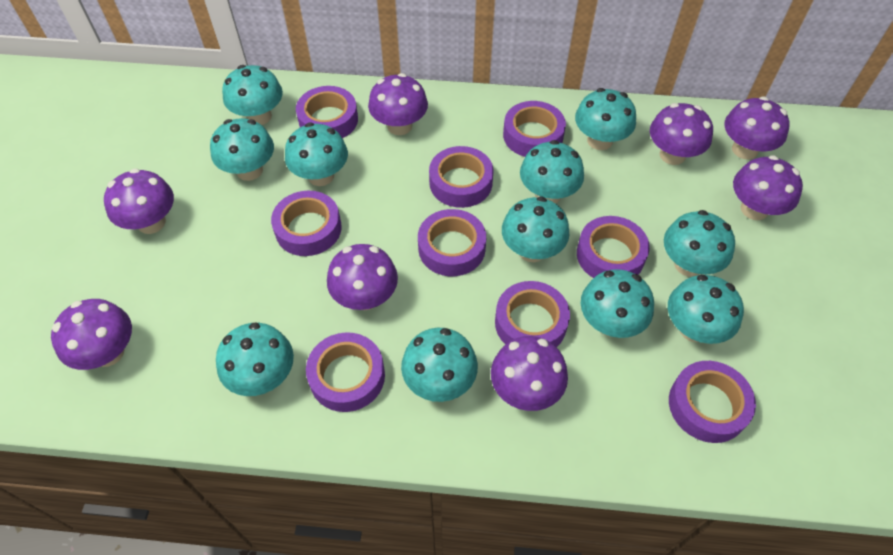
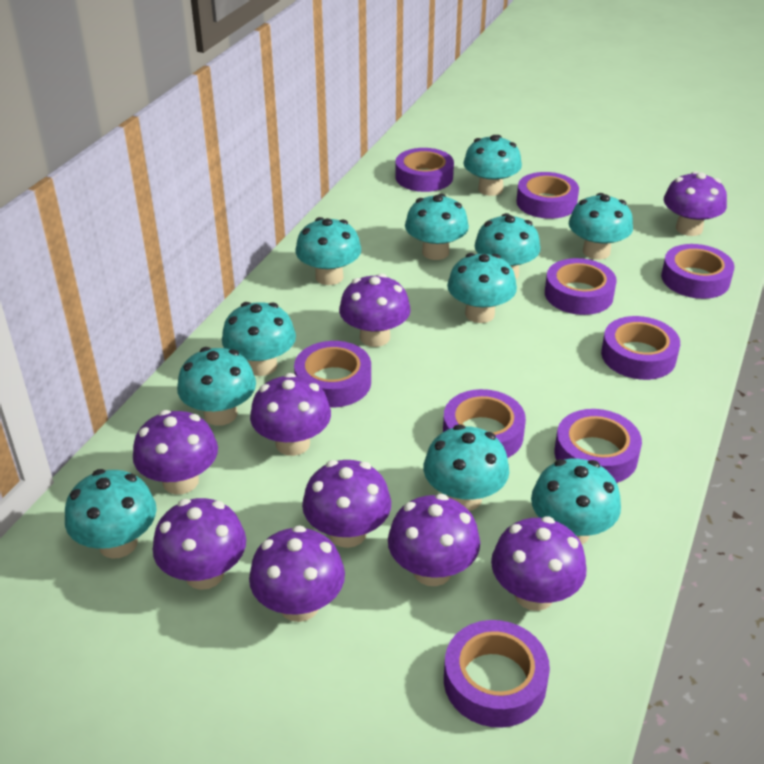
purple mushroom: 8 -> 9

